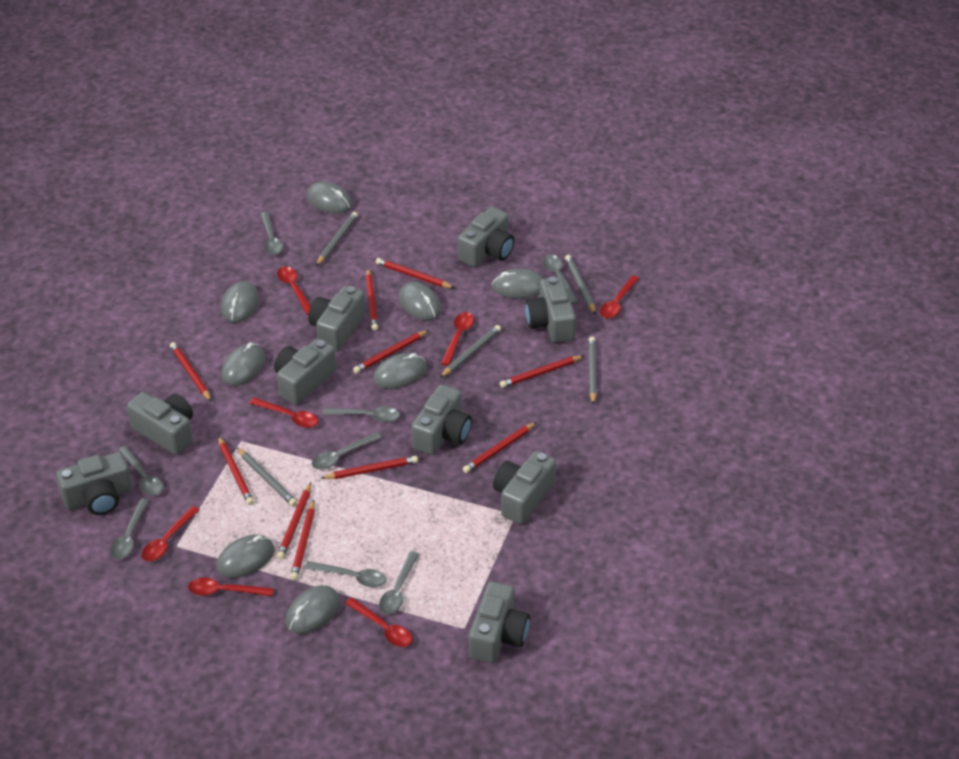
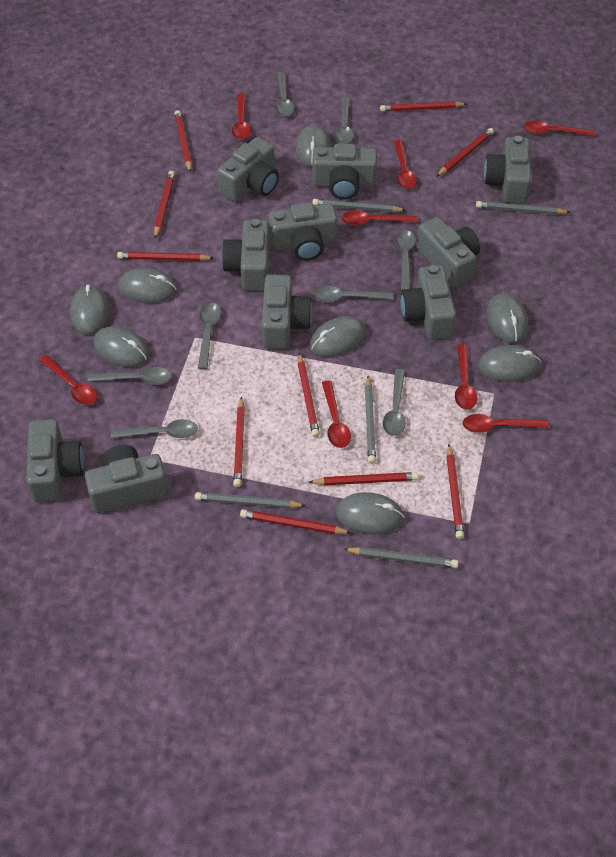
grey camera: 9 -> 10
red spoon: 7 -> 8

